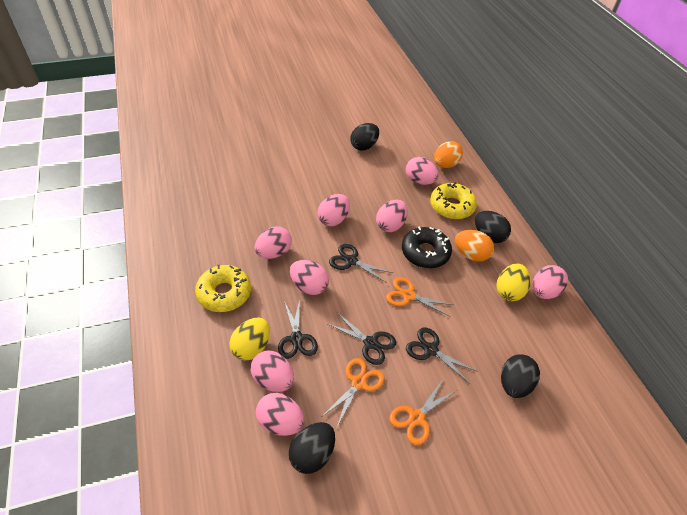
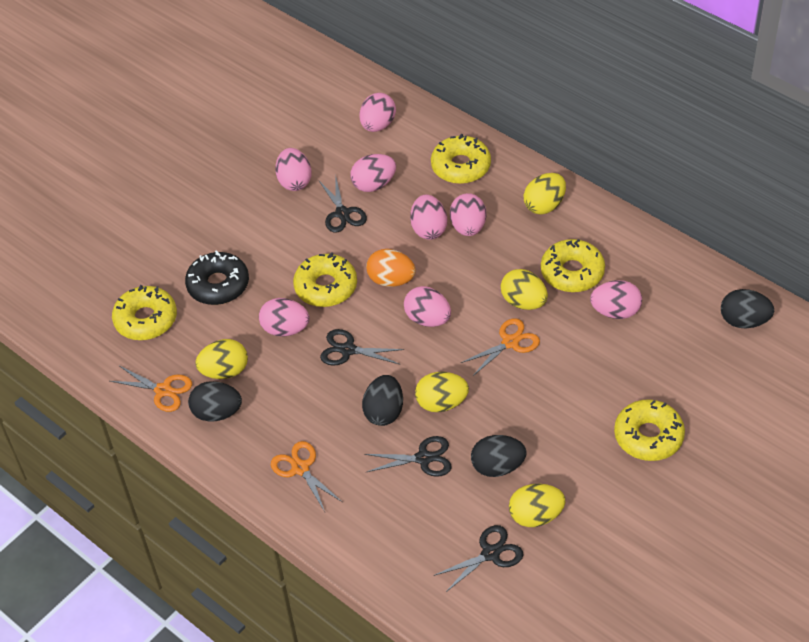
orange egg: 2 -> 1
yellow donut: 2 -> 5
yellow egg: 2 -> 5

